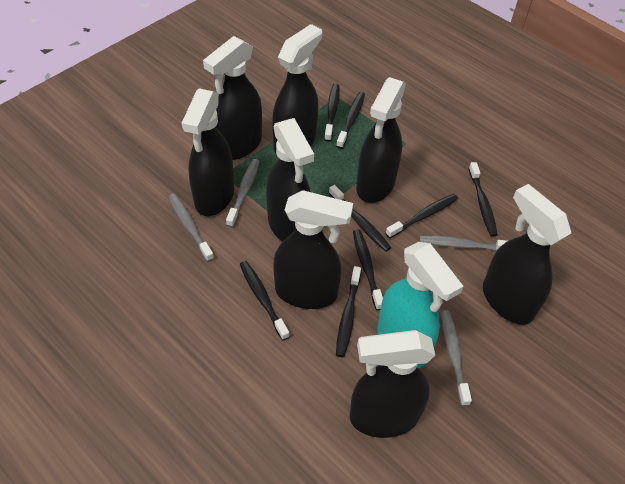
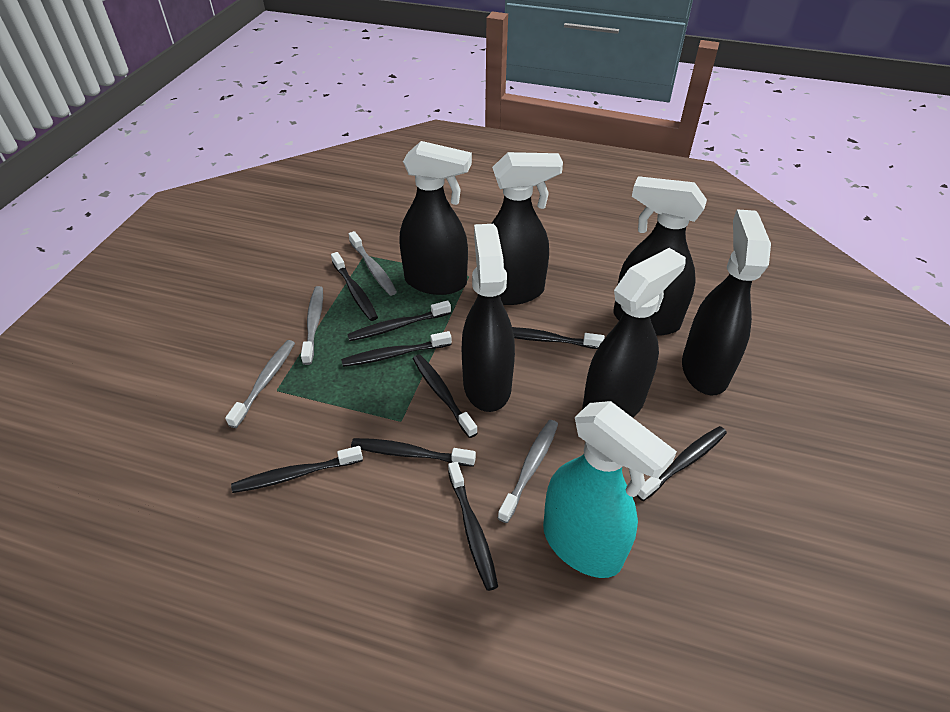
black spray bottle: 8 -> 6
black toothbrush: 8 -> 9

